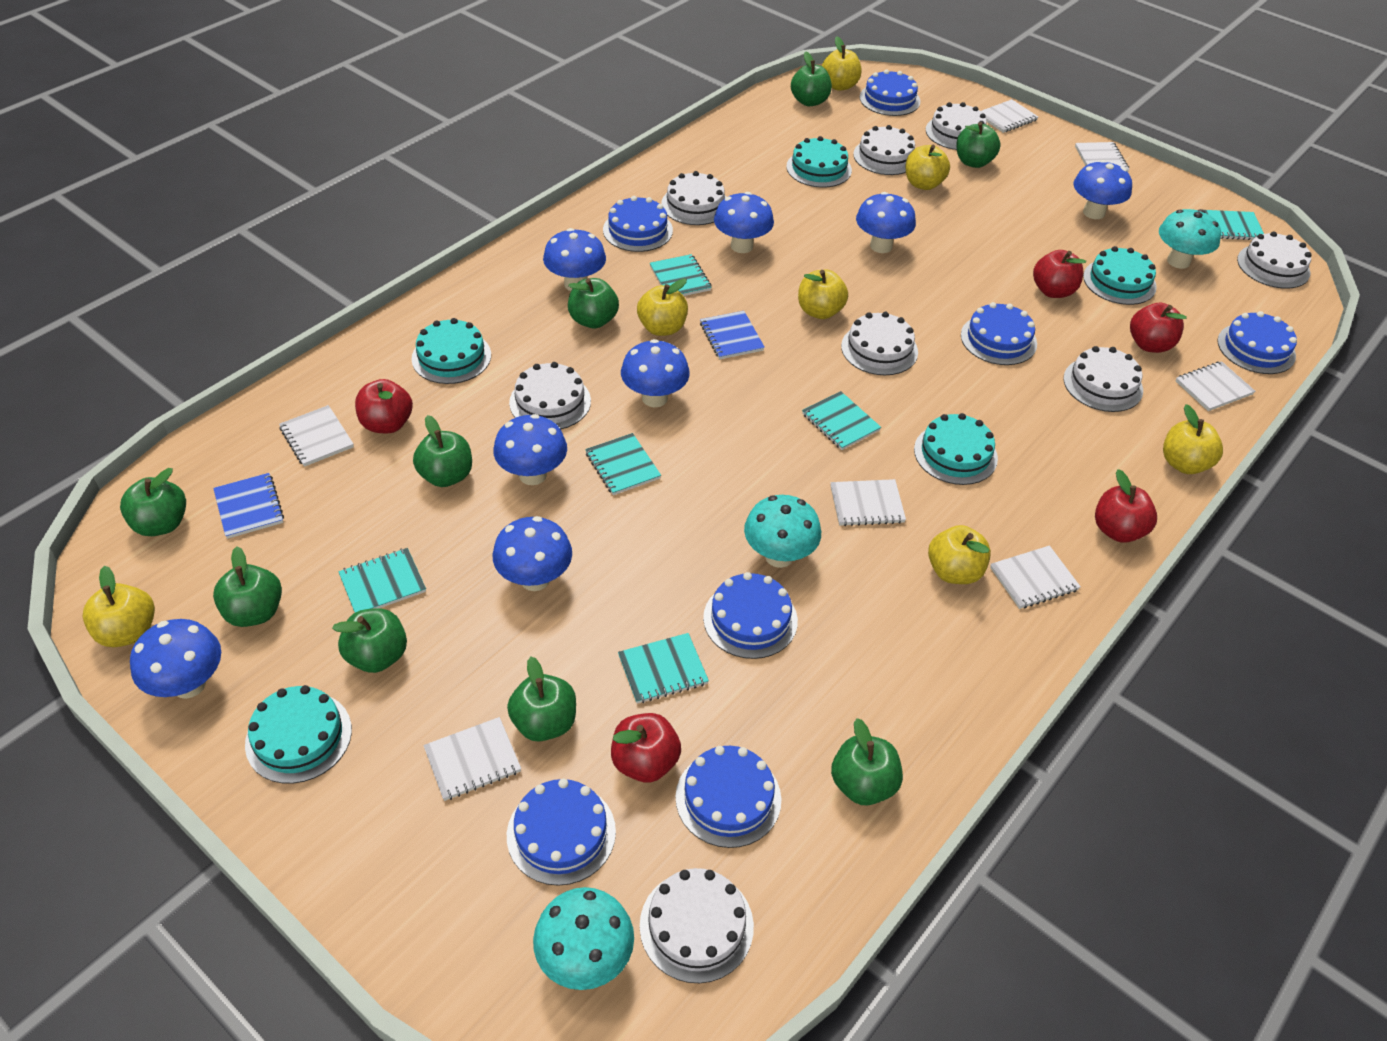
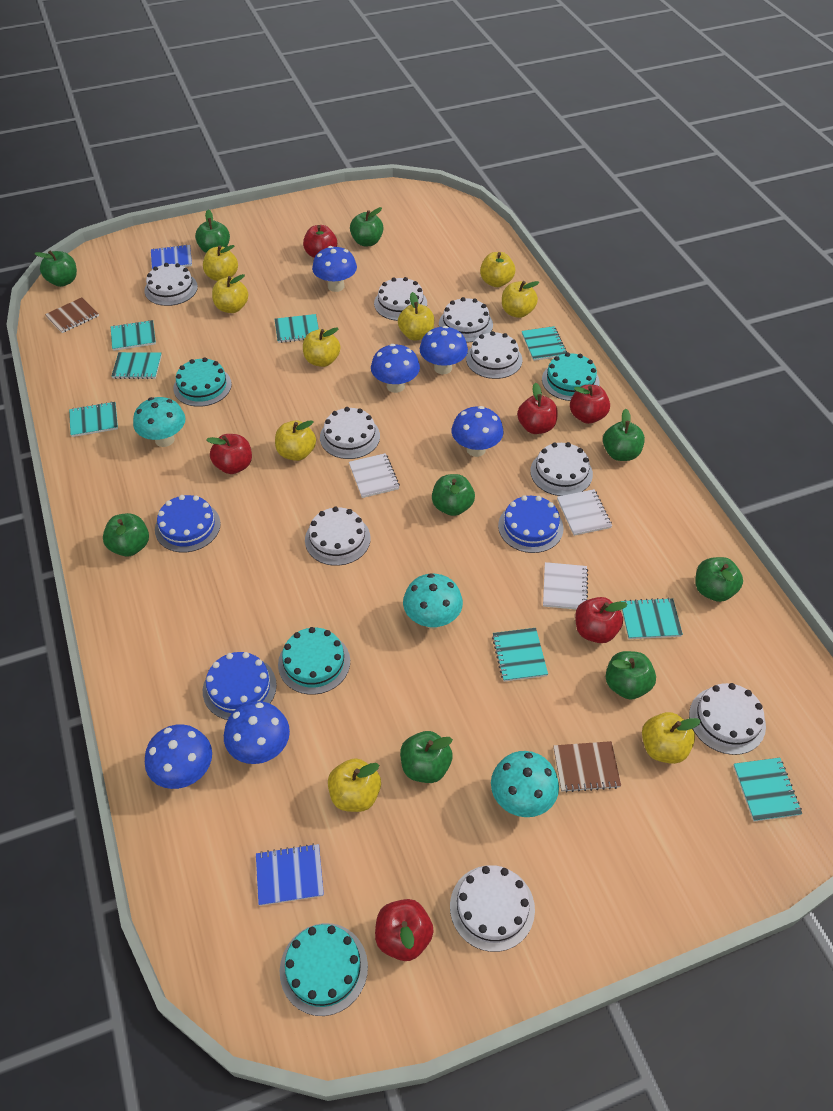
blue cake: 7 -> 3
blue mushroom: 8 -> 6
brown notebook: 0 -> 2
red apple: 5 -> 6
turquoise cake: 5 -> 4
turquoise notebook: 6 -> 8
white cake: 8 -> 9
white notebook: 7 -> 3
yellow apple: 7 -> 9

